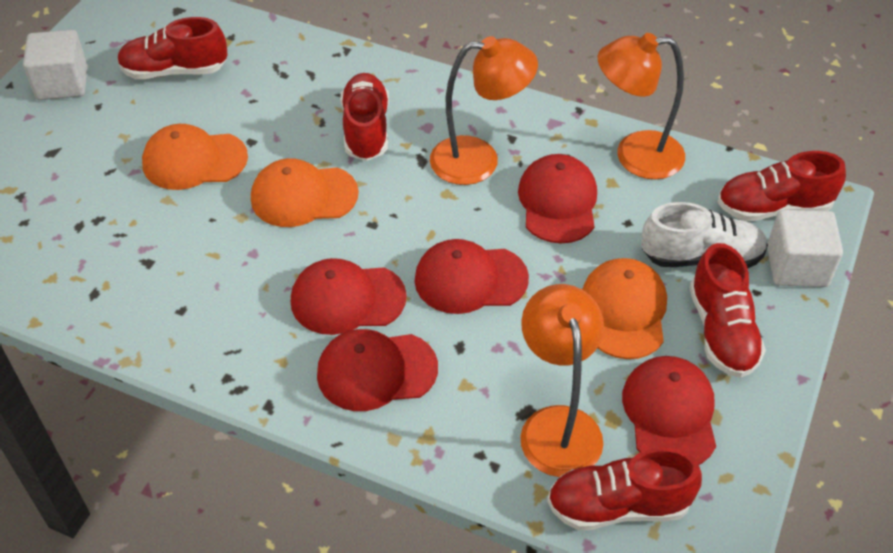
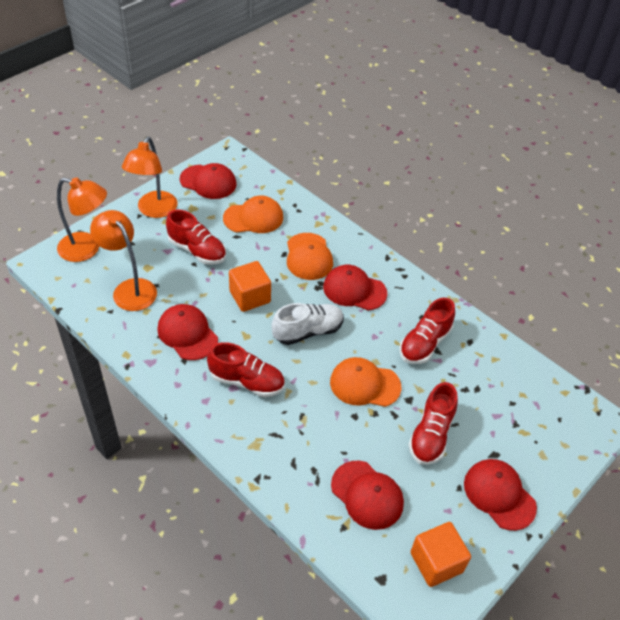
orange cube: 0 -> 2
red shoe: 5 -> 4
white cube: 2 -> 0

